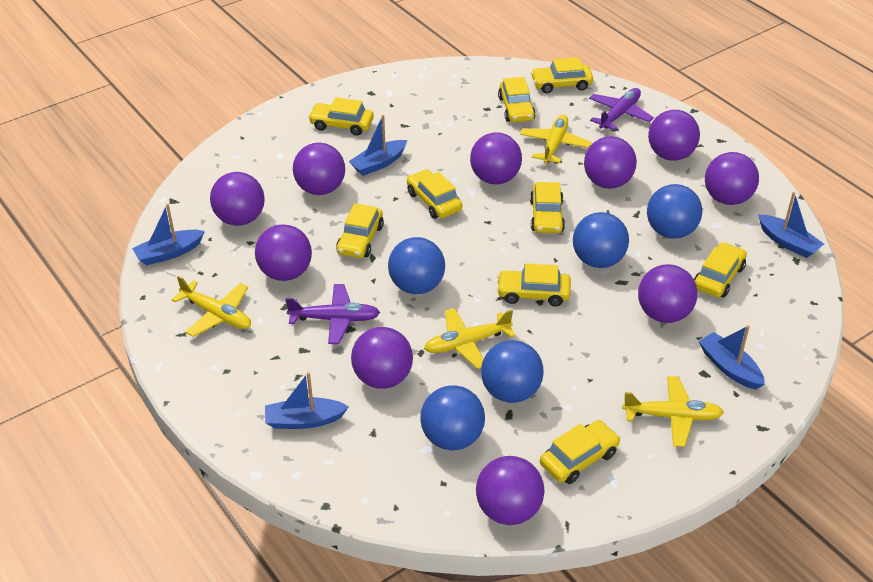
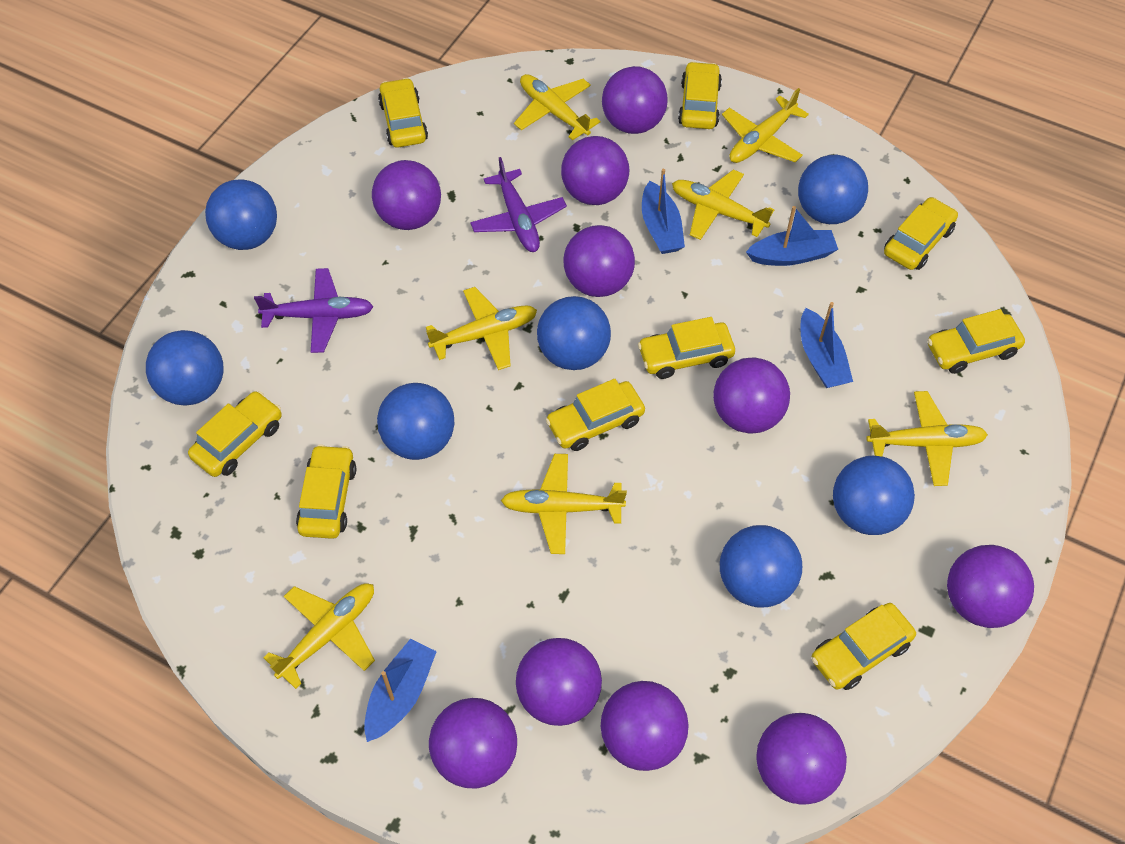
blue ball: 5 -> 7
blue boat: 5 -> 4
yellow plane: 4 -> 7

